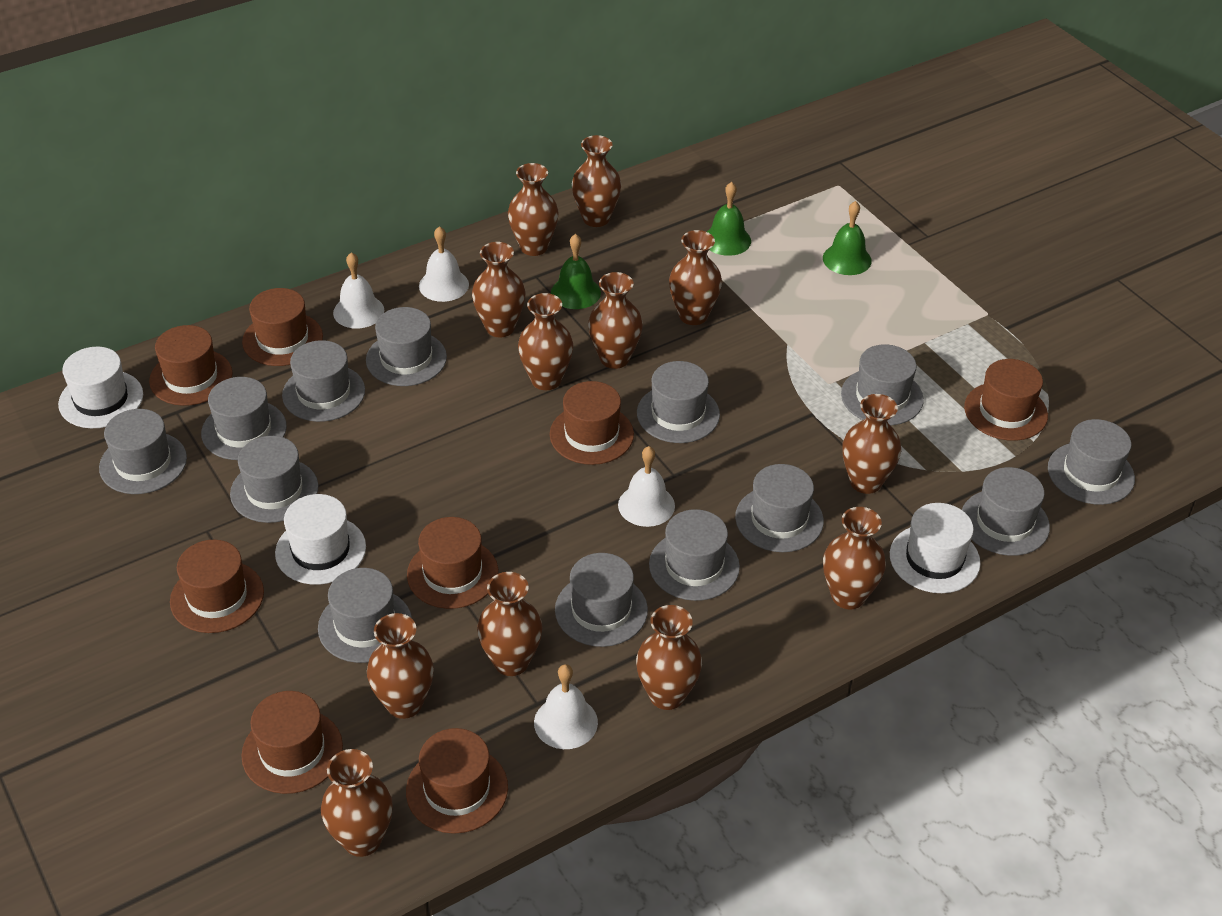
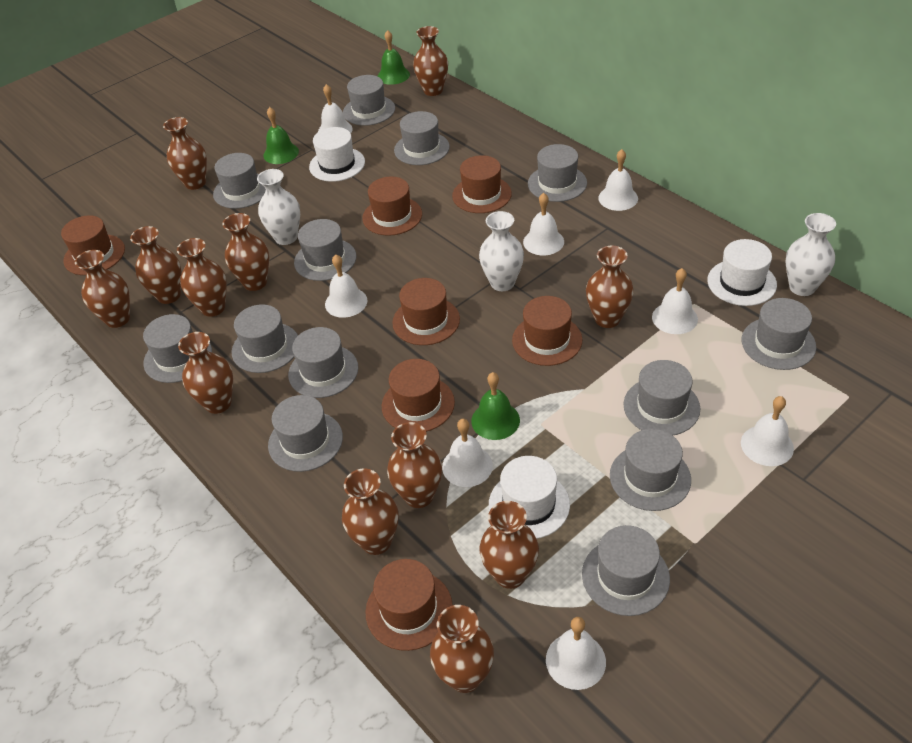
brown hat: 8 -> 7
white bell: 4 -> 8
white vase: 0 -> 3

